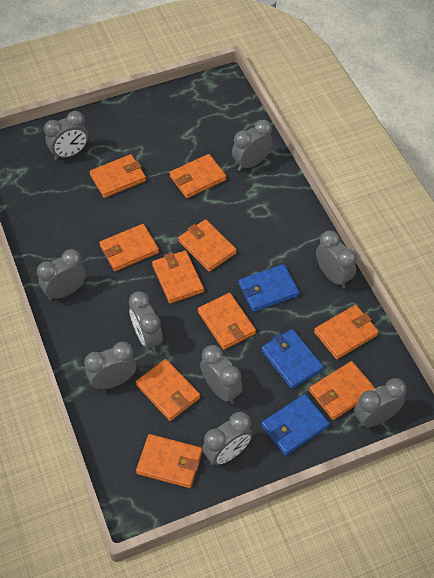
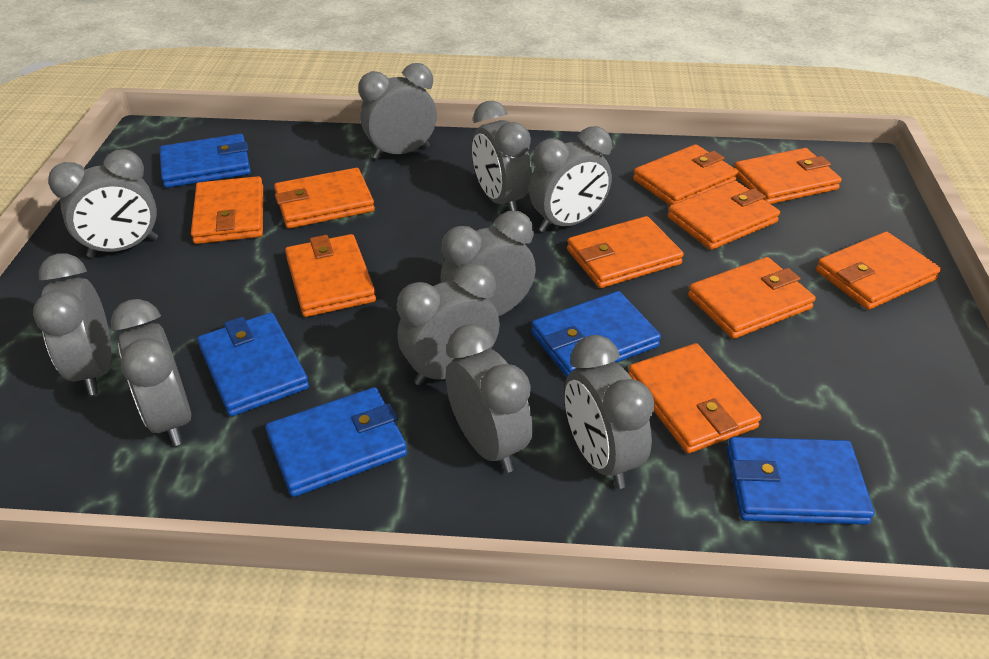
blue wallet: 3 -> 5
grey clock: 9 -> 10

